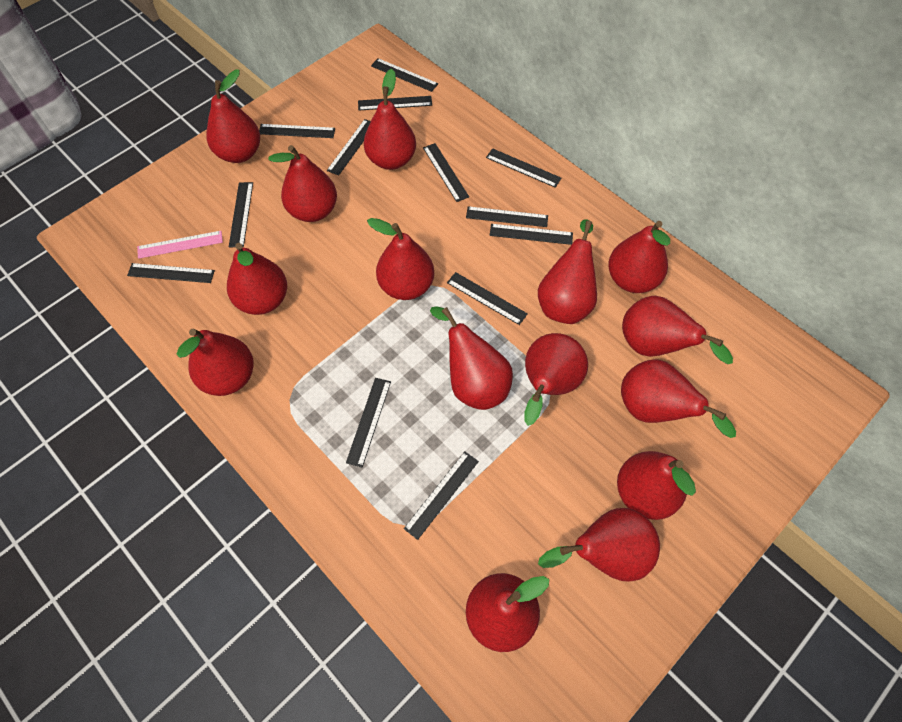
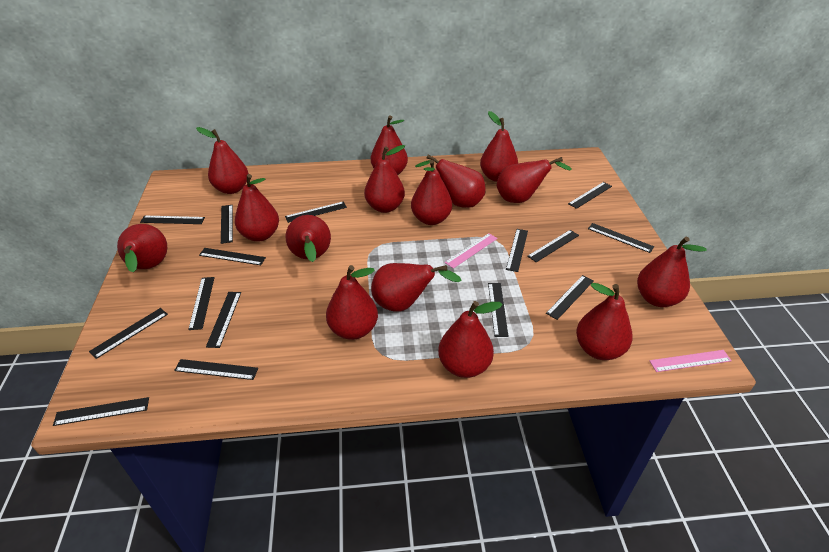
black ruler: 13 -> 15
pink ruler: 1 -> 2

